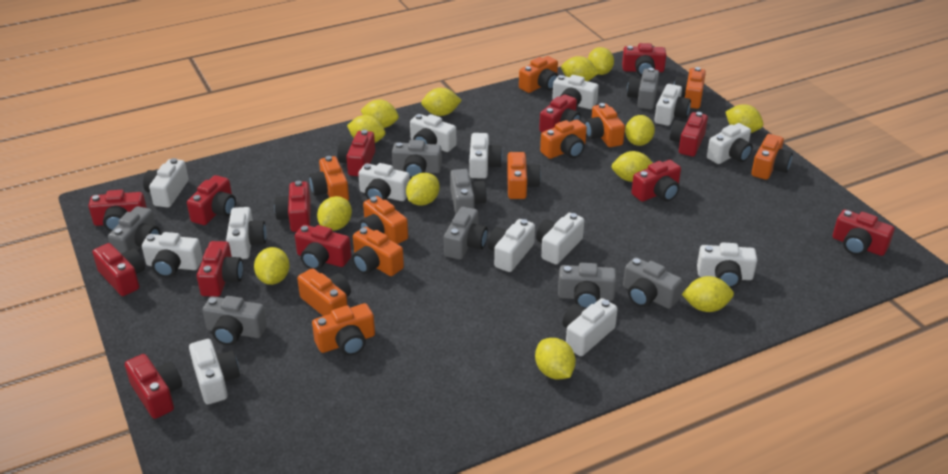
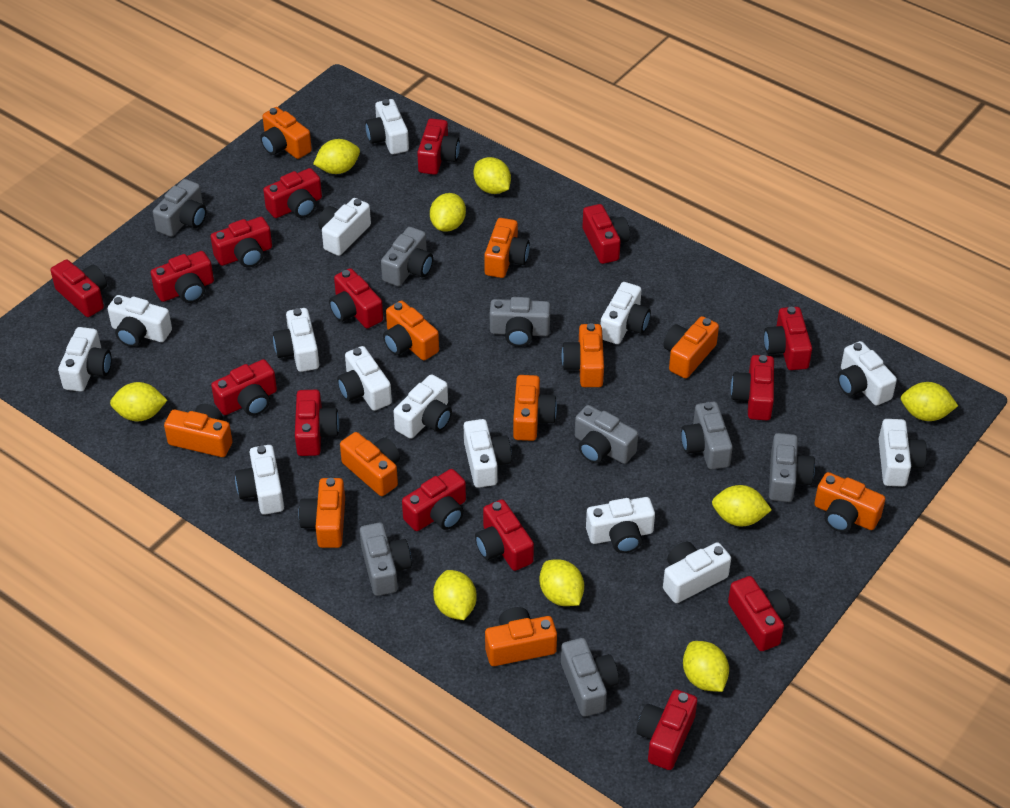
red camera: 13 -> 15
yellow lemon: 13 -> 9

